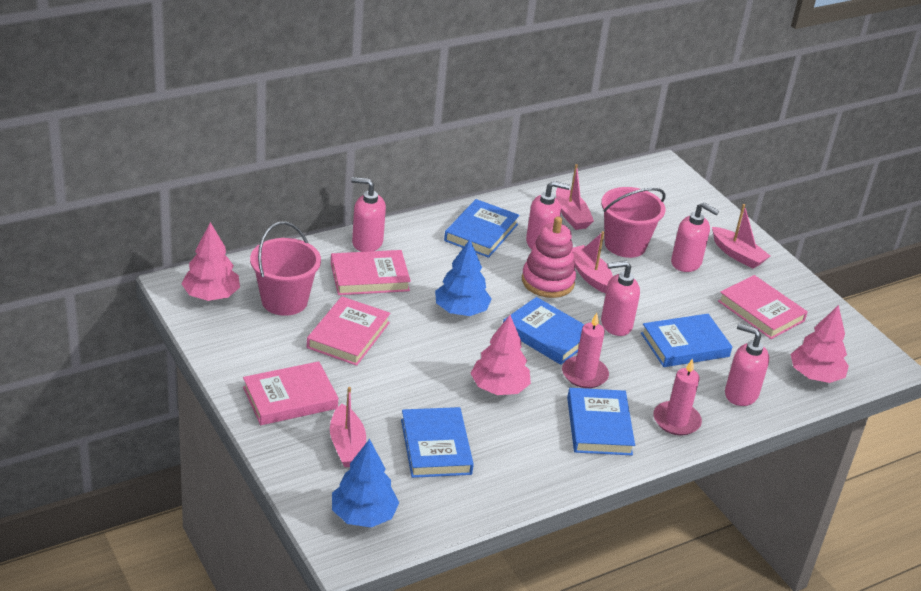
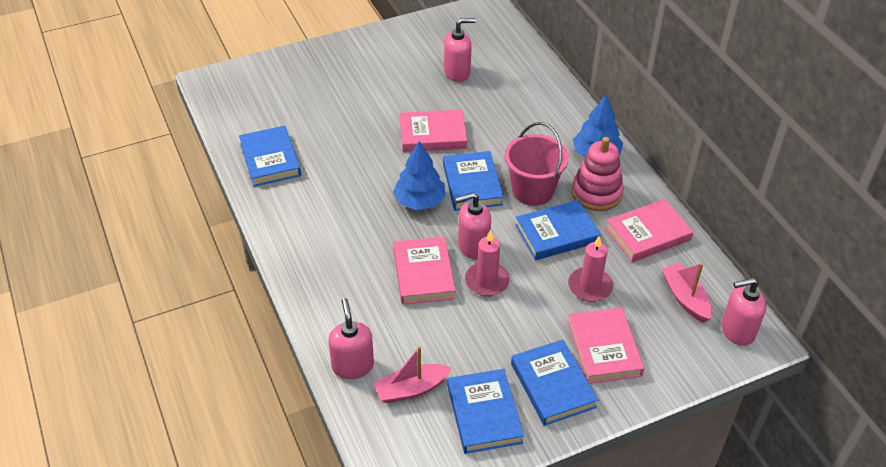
pink boat: 4 -> 2
pink bucket: 2 -> 1
pink soap dispenser: 5 -> 4
pink tree: 3 -> 0

